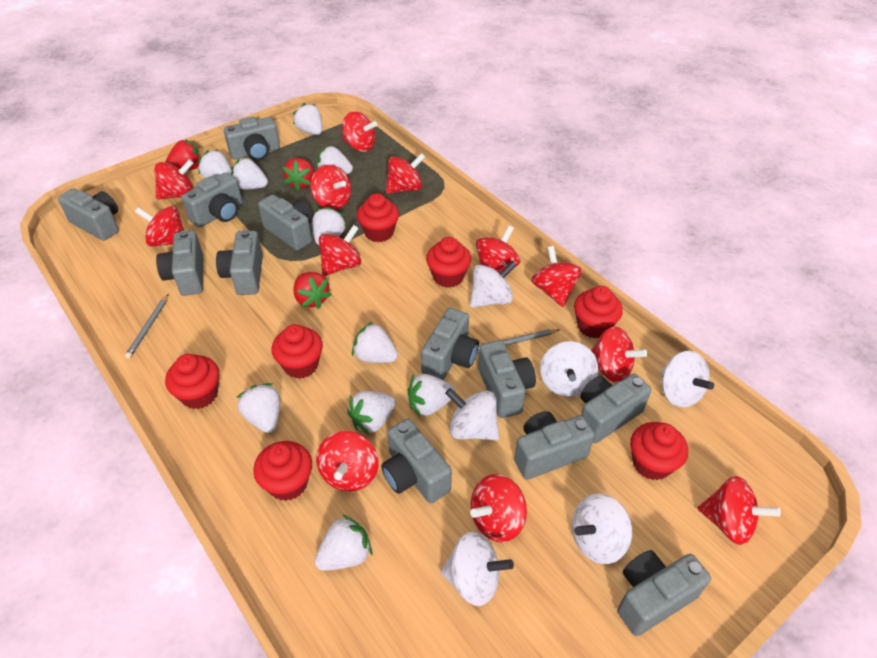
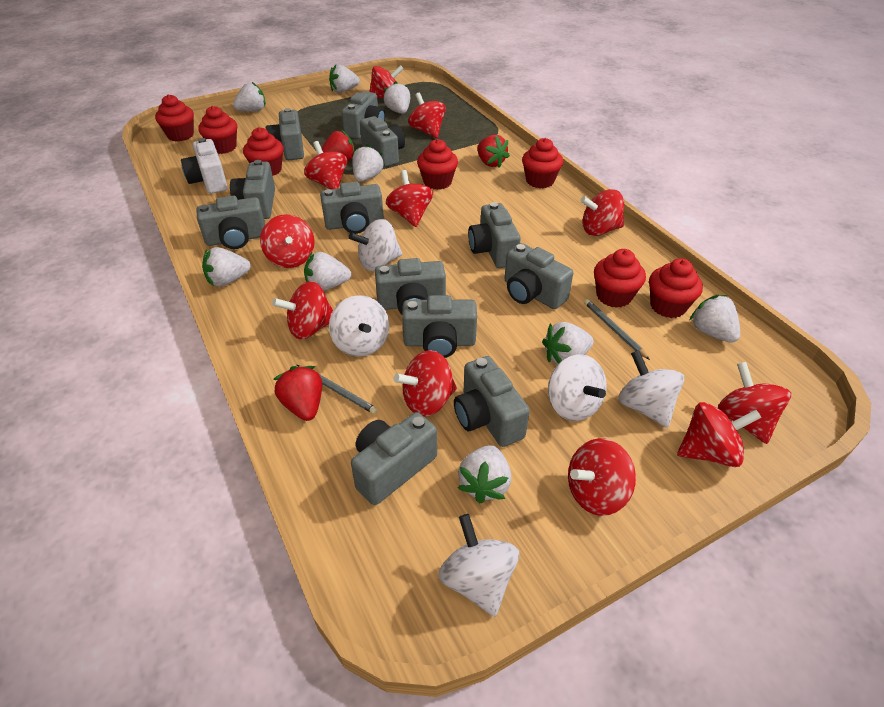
red spinning top: 12 -> 11
white camera: 0 -> 1
white spinning top: 6 -> 5
white strawberry: 10 -> 9

